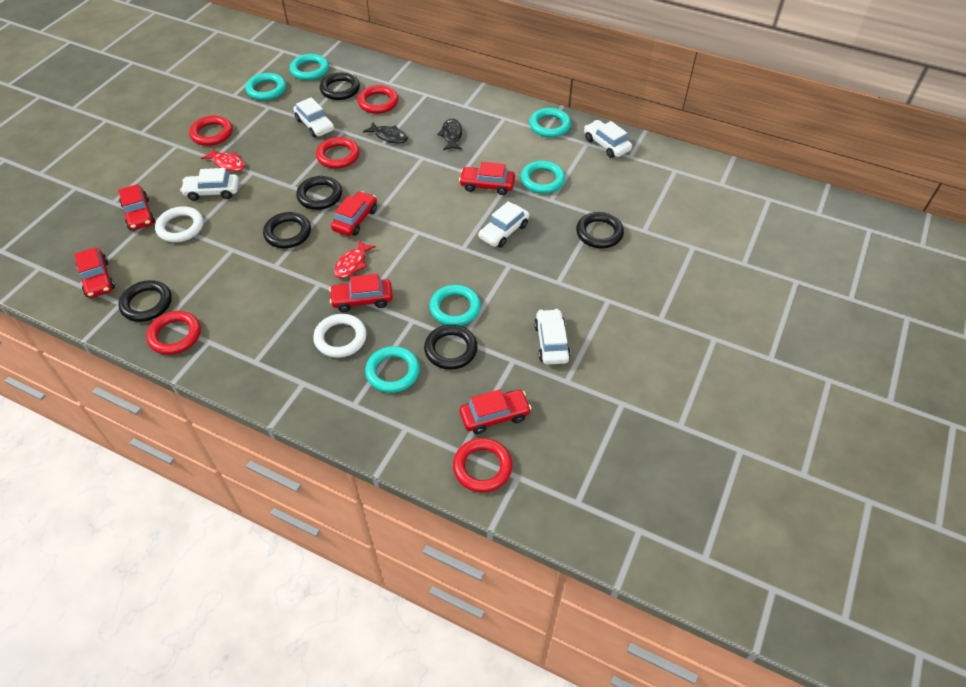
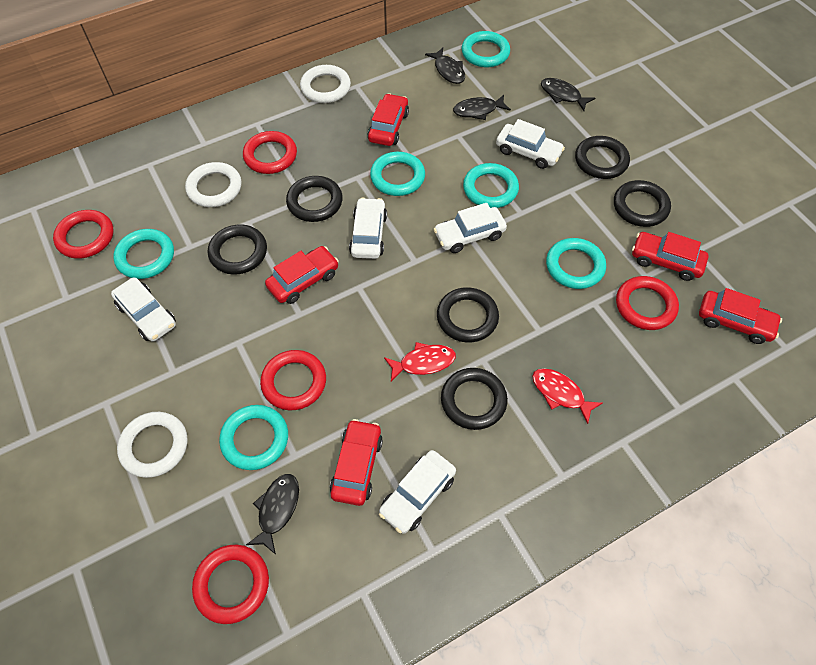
black fish: 2 -> 4
red car: 6 -> 5
white ring: 2 -> 3

